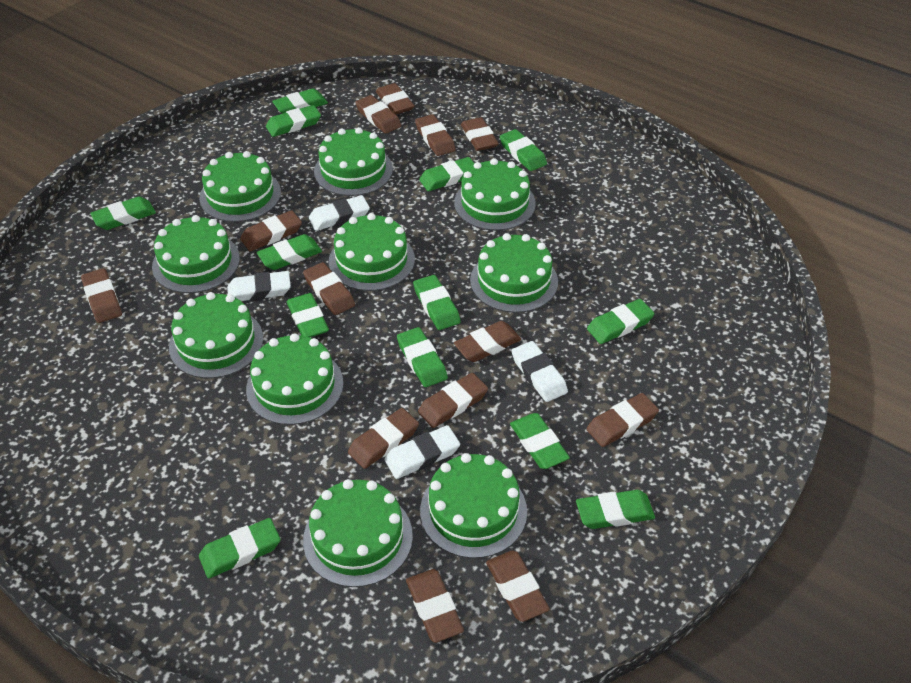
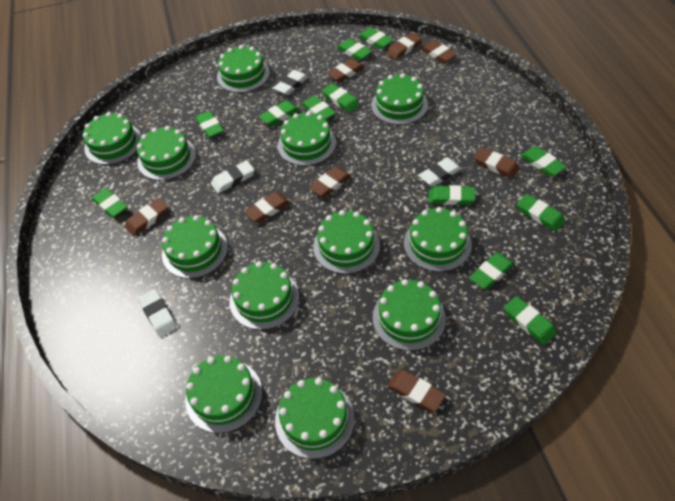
brown eraser: 13 -> 8
green cake: 10 -> 12
green eraser: 13 -> 12

